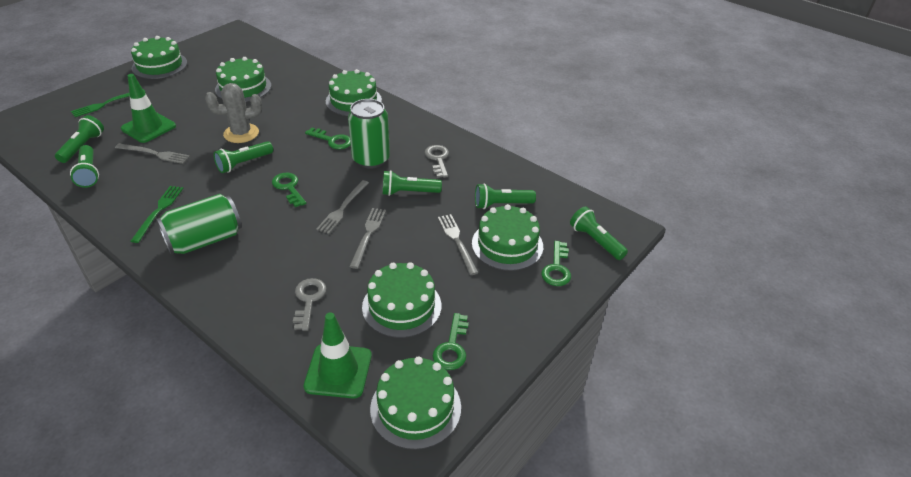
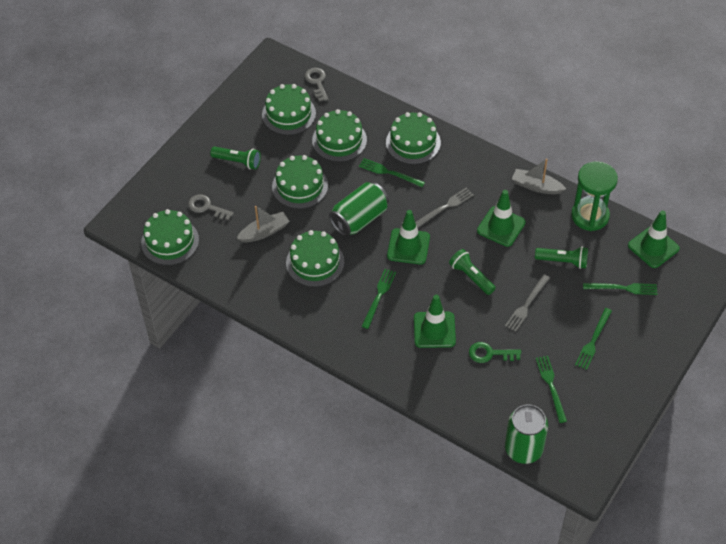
green flashlight: 6 -> 3
green fork: 2 -> 5
green hourglass: 0 -> 1
green key: 4 -> 1
green traffic cone: 2 -> 4
grey boat: 0 -> 2
grey cactus: 1 -> 0
grey fork: 4 -> 2

